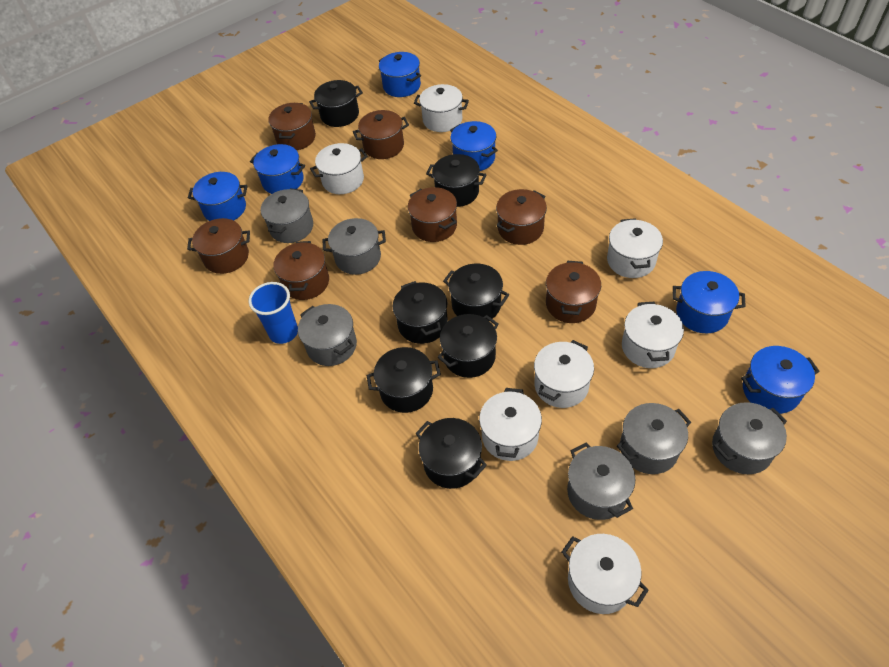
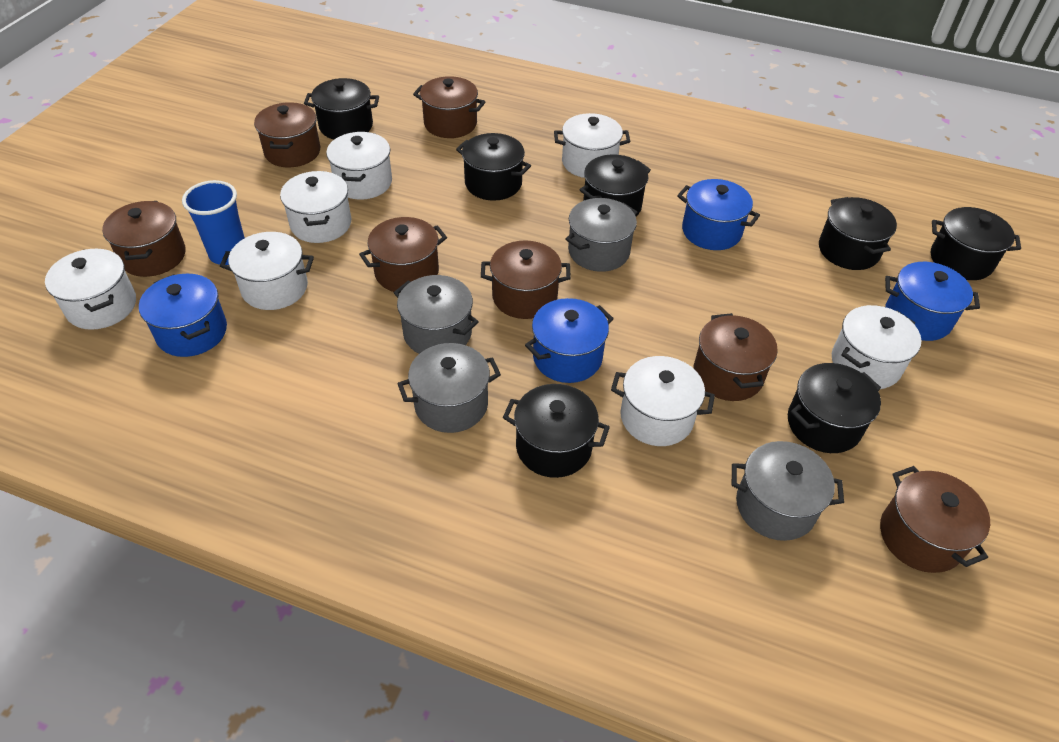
blue pot: 6 -> 4
grey pot: 6 -> 4

